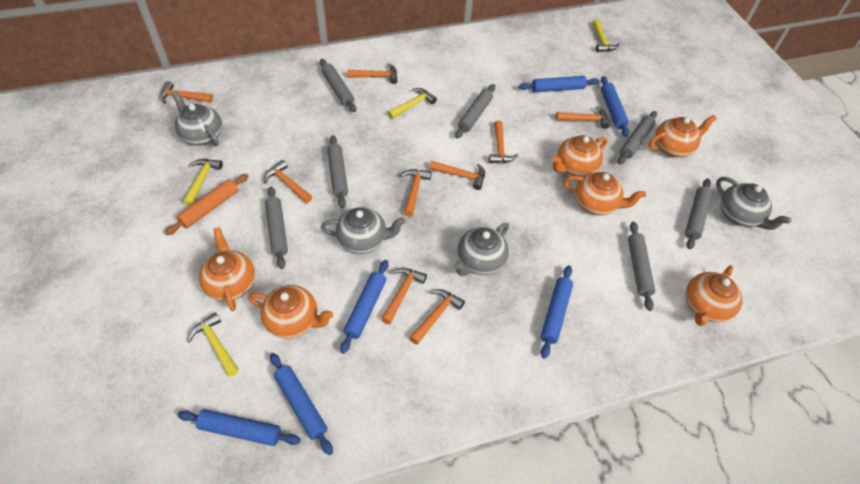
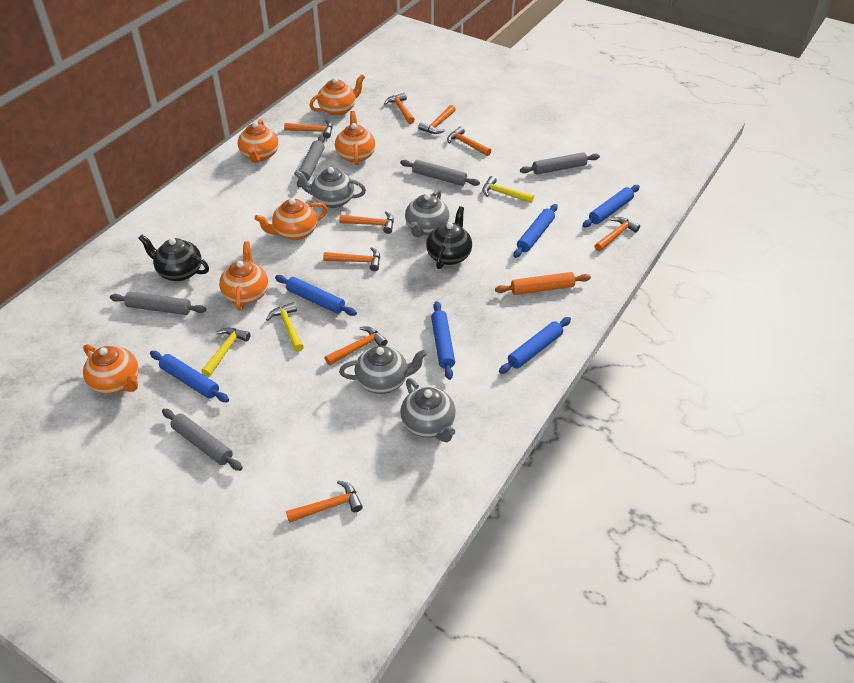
black teapot: 0 -> 2
grey rolling pin: 7 -> 5
yellow hammer: 4 -> 3

